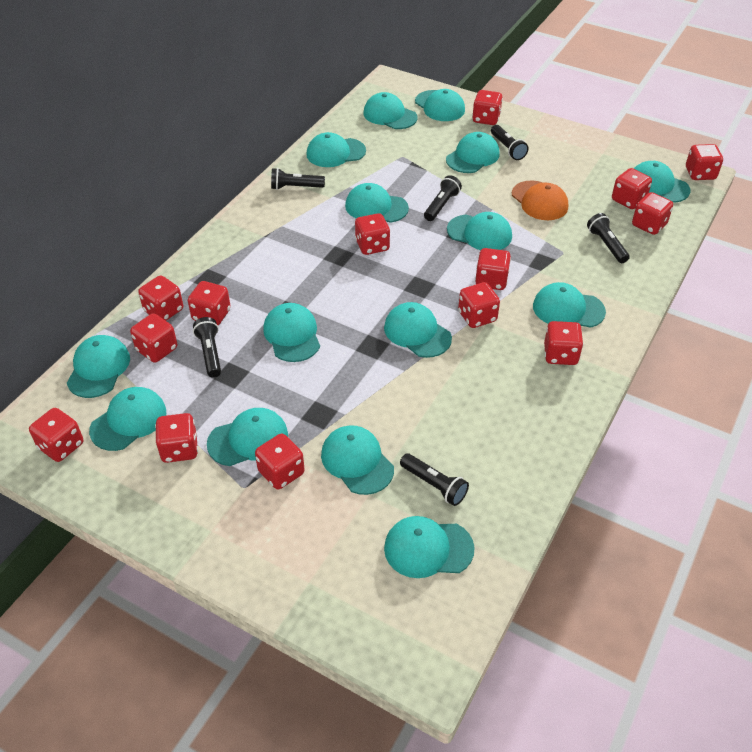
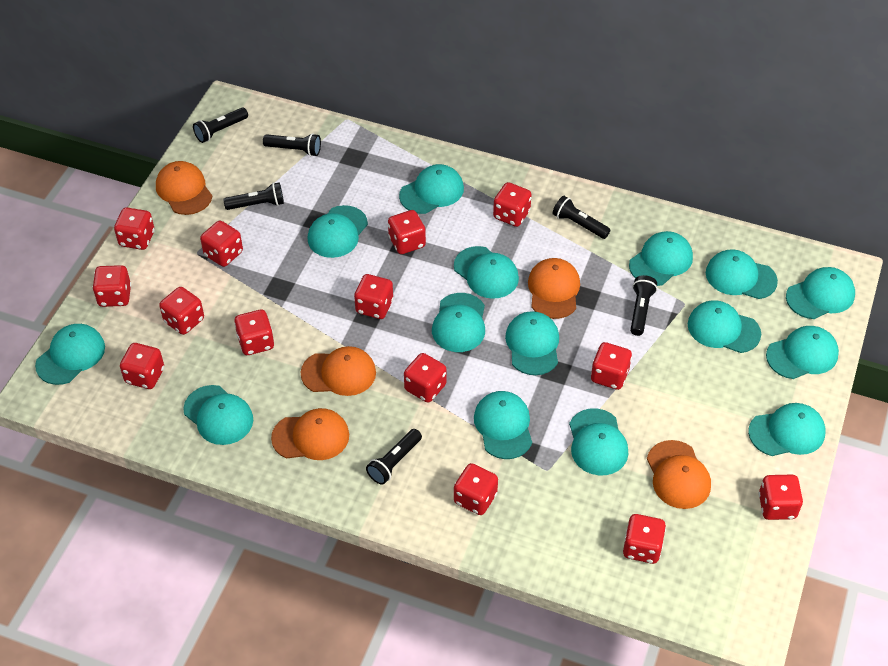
orange cap: 1 -> 5

